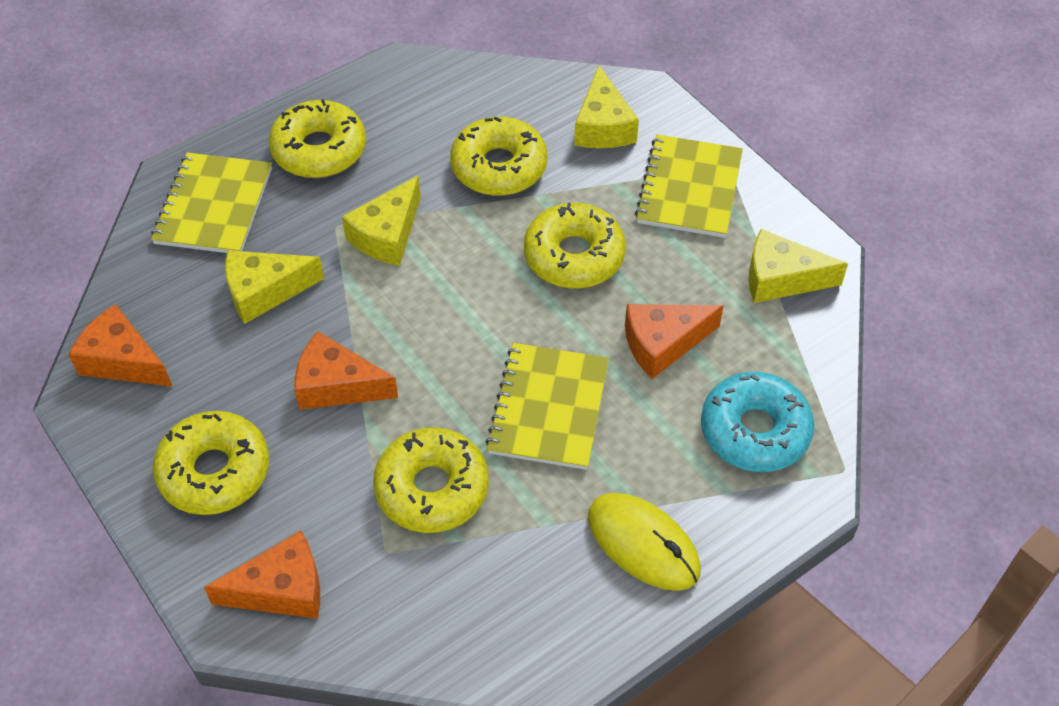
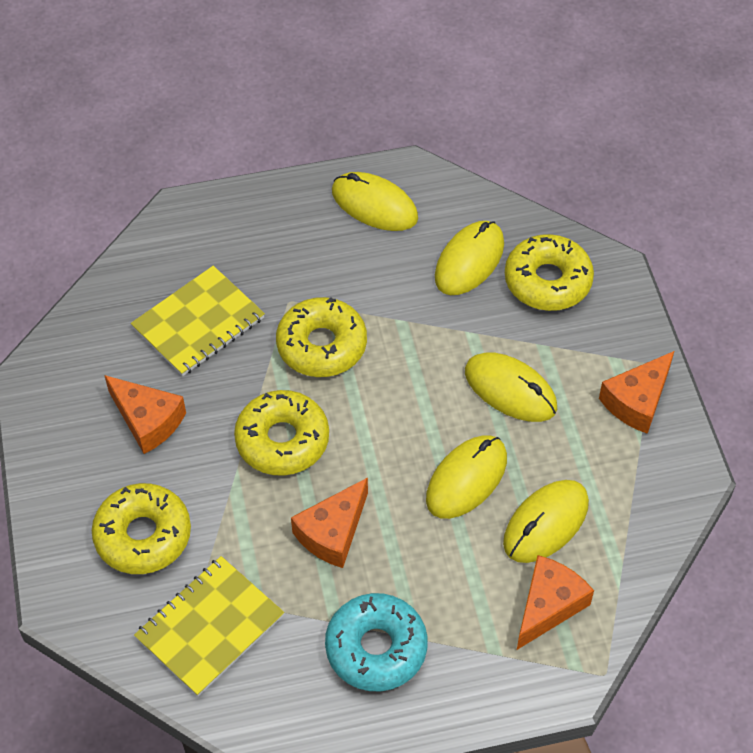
yellow cheese: 4 -> 0
yellow donut: 5 -> 4
yellow mouse: 1 -> 5
yellow notebook: 3 -> 2

